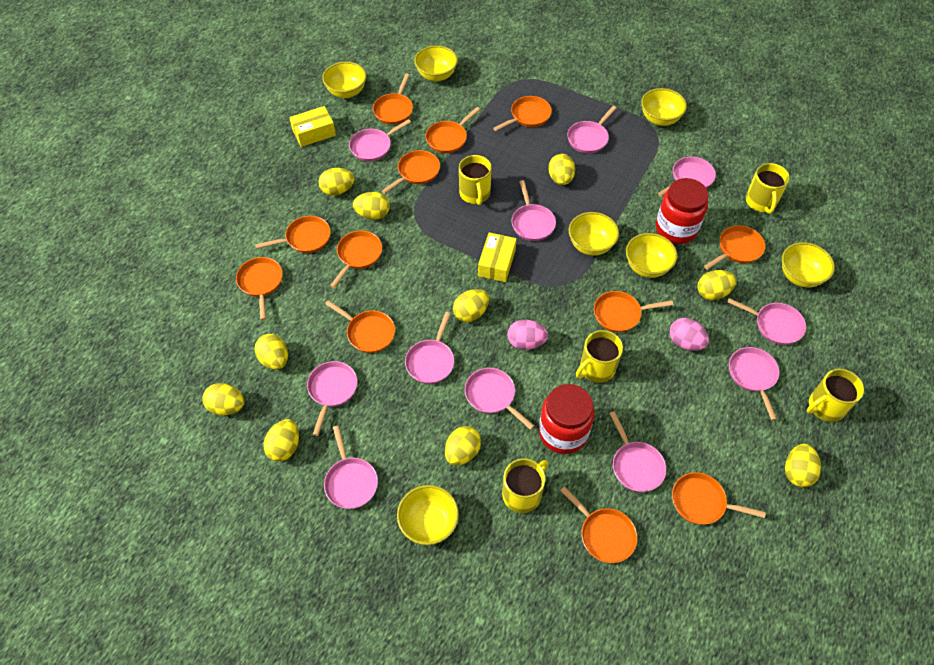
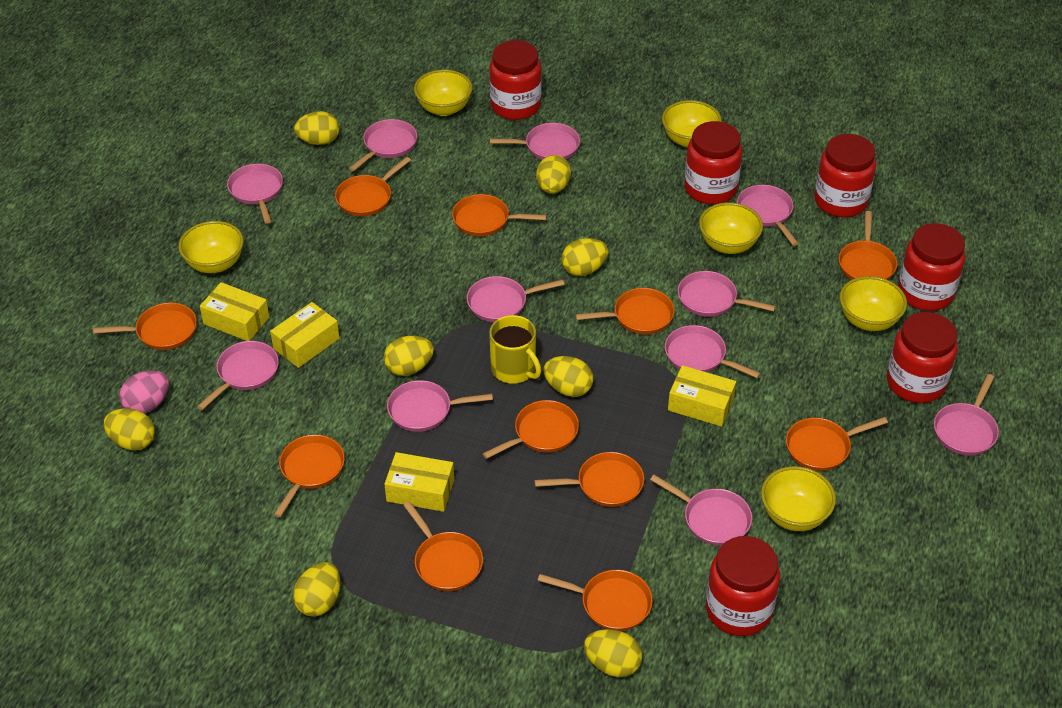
orange pan: 12 -> 11
pink egg: 2 -> 1
red jar: 2 -> 6
yellow bowl: 7 -> 6
yellow box: 2 -> 4
yellow egg: 10 -> 8
yellow mug: 5 -> 1

